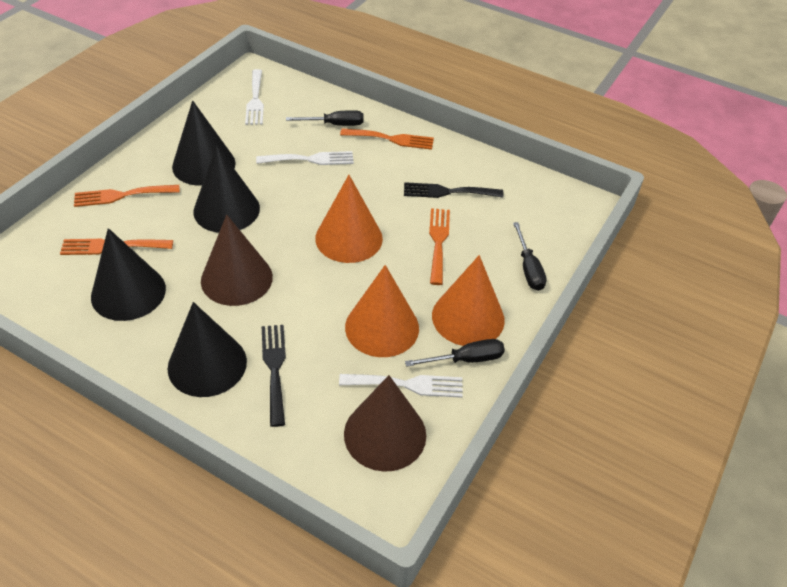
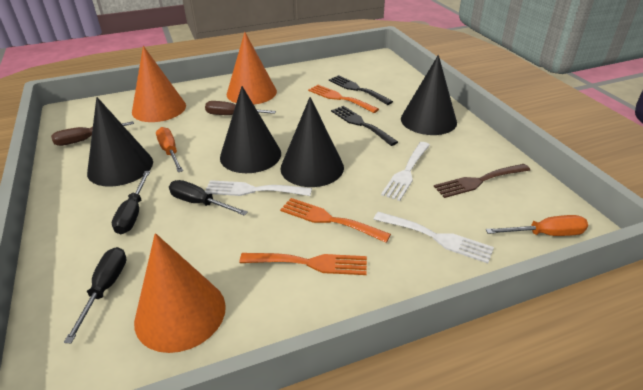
brown cone: 2 -> 0
brown fork: 0 -> 1
brown screwdriver: 0 -> 2
orange fork: 4 -> 3
orange screwdriver: 0 -> 2

